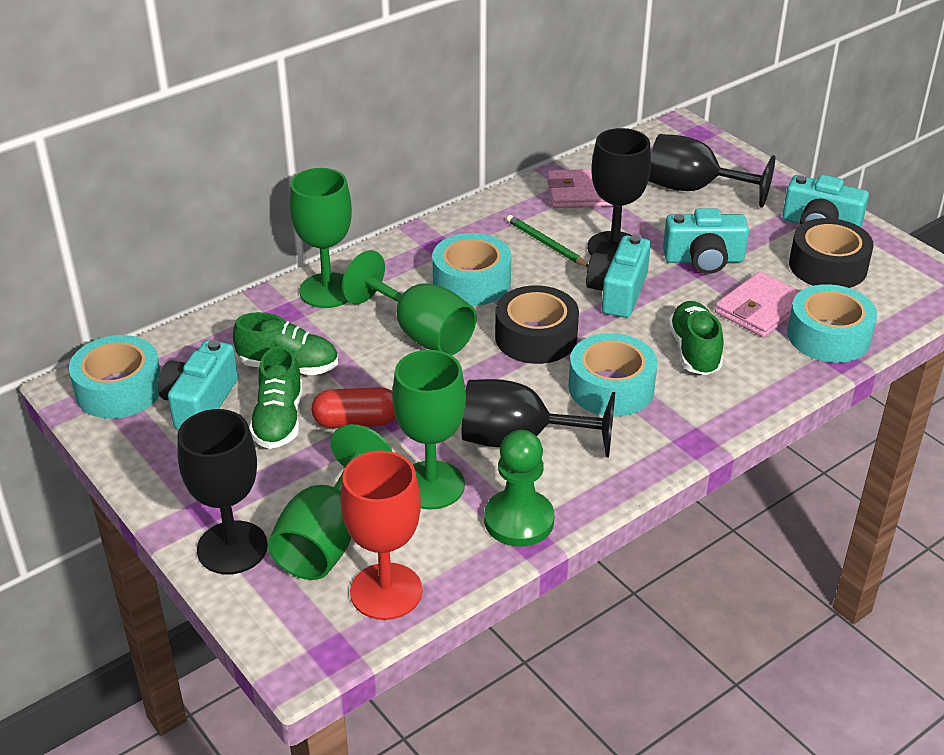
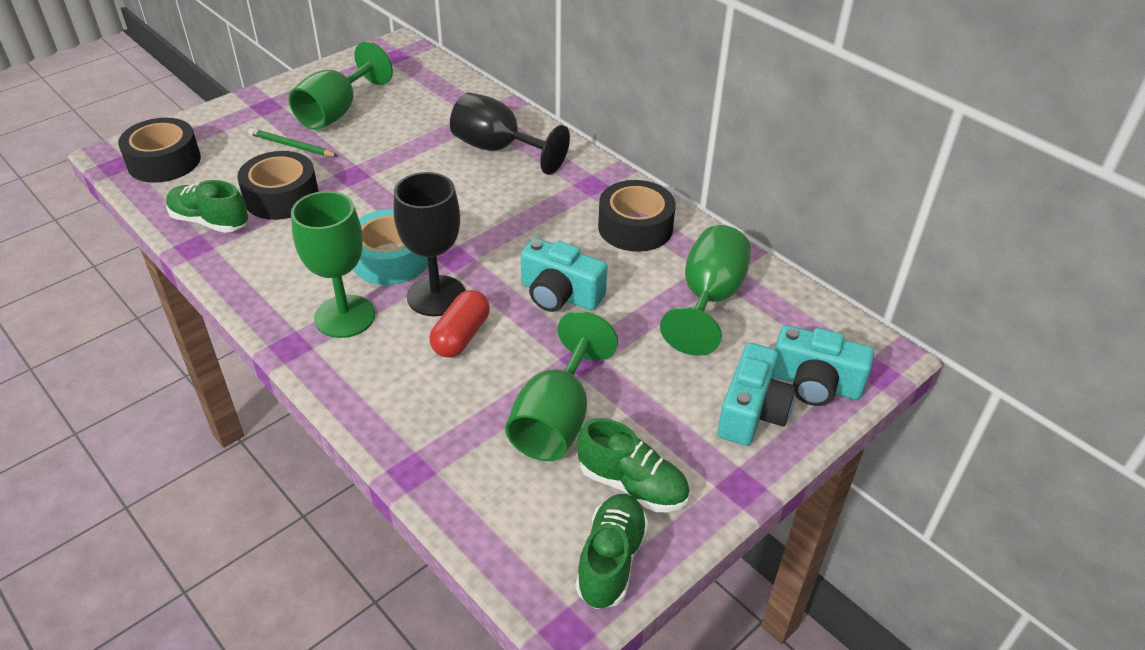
black goblet: 4 -> 2
black tape: 2 -> 3
green pawn: 1 -> 0
pink wallet: 2 -> 0
red goblet: 1 -> 0
turquoise camera: 4 -> 3
turquoise tape: 4 -> 1

